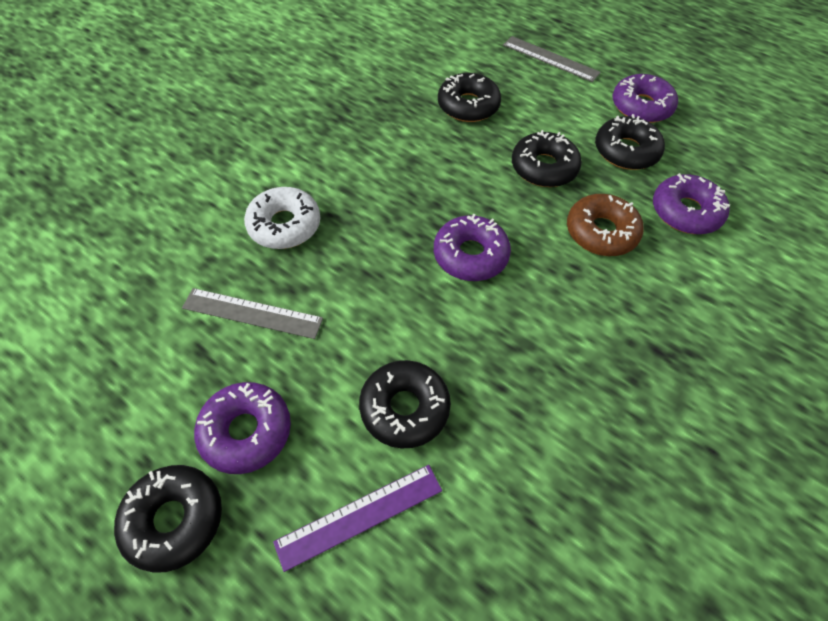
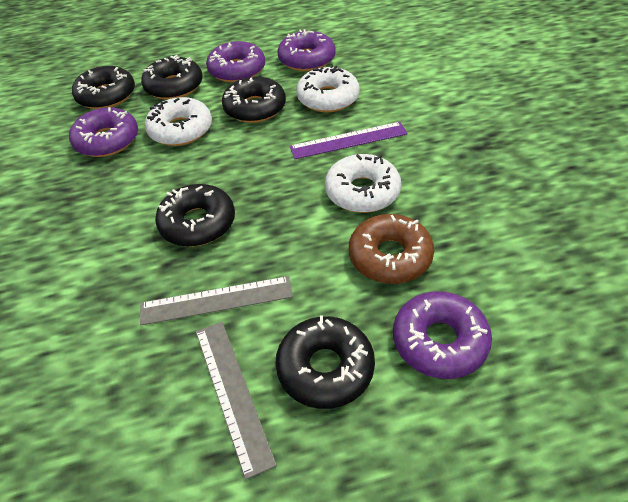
white donut: 1 -> 3

